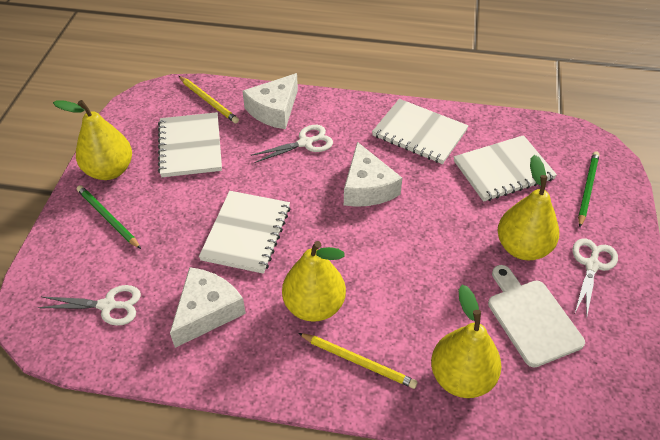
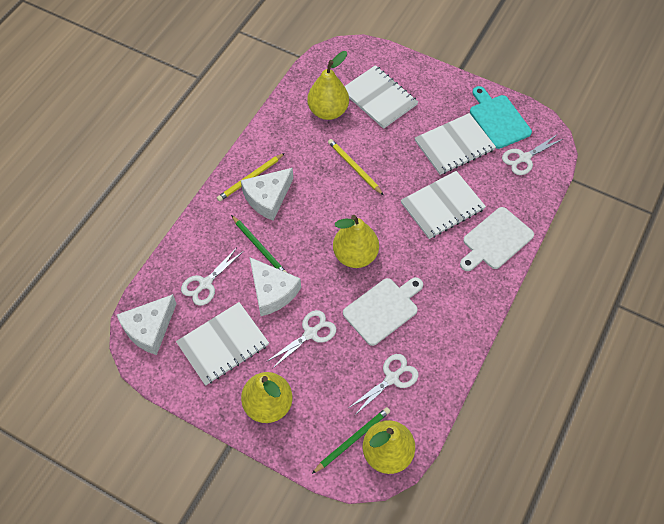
turquoise cutting board: 0 -> 1
white cutting board: 1 -> 2
white scissors: 3 -> 4

